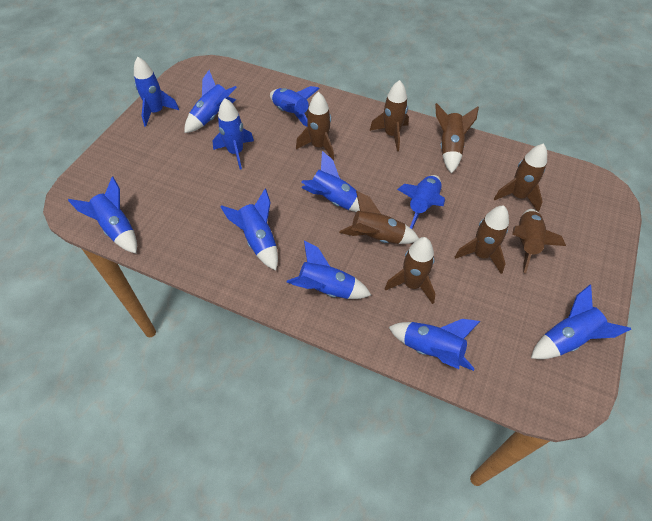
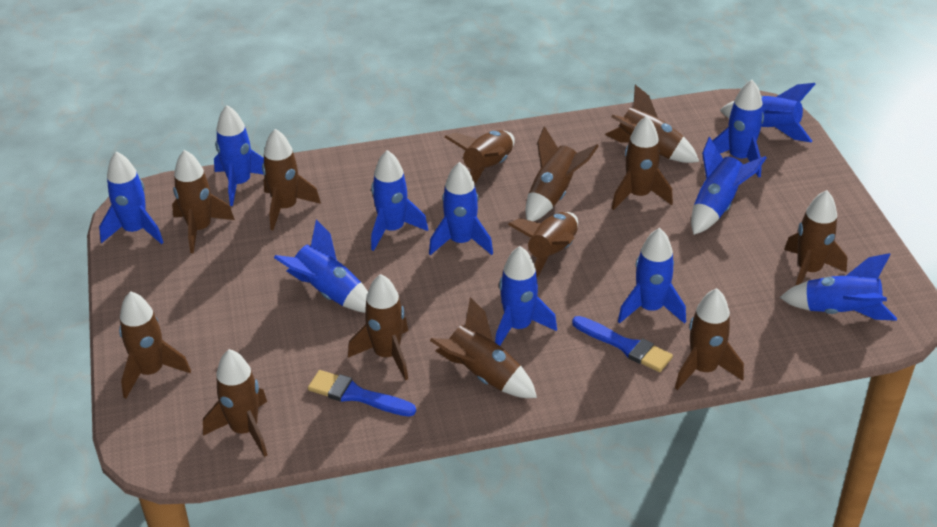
blue brush: 0 -> 2
brown rocket: 8 -> 13

